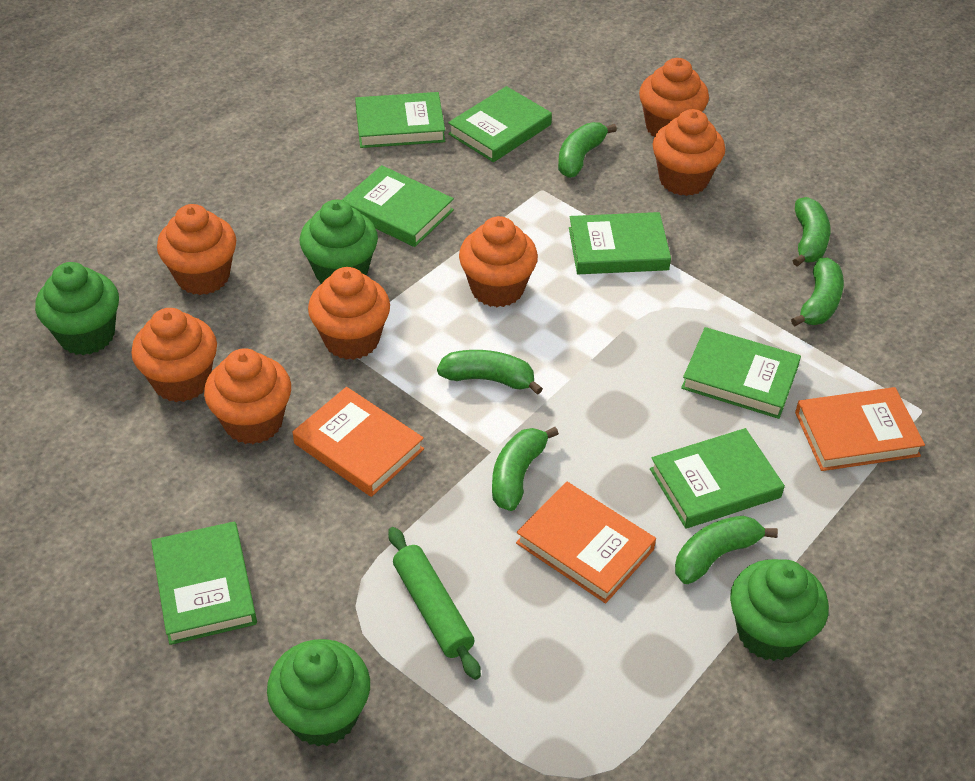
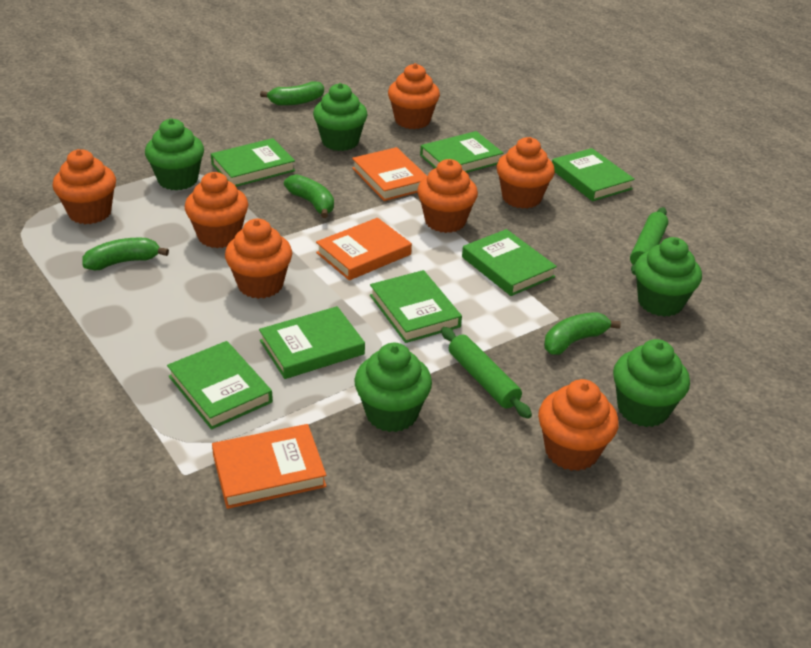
green banana: 6 -> 4
green cupcake: 4 -> 5
green rolling pin: 1 -> 2

